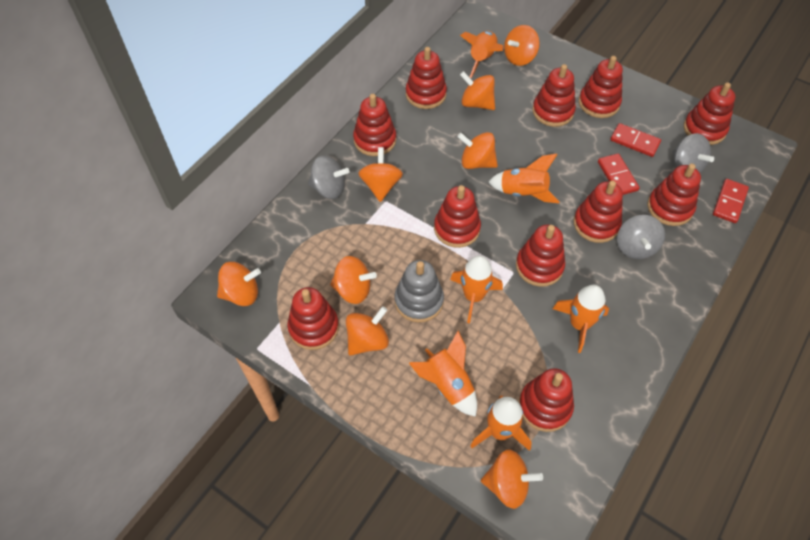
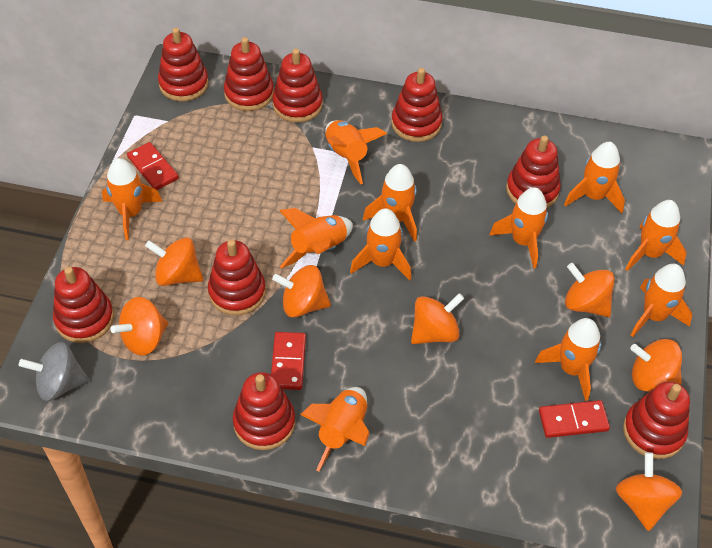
grey spinning top: 3 -> 1
grey stacking toy: 1 -> 0
orange rocket: 6 -> 11
orange spinning top: 8 -> 7
red stacking toy: 11 -> 9

